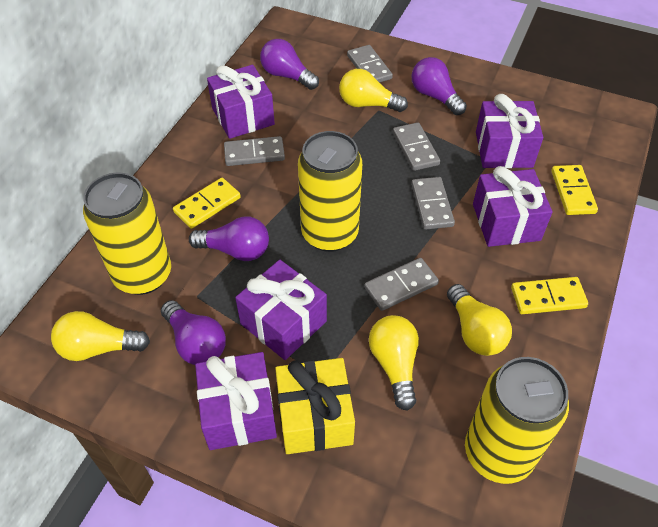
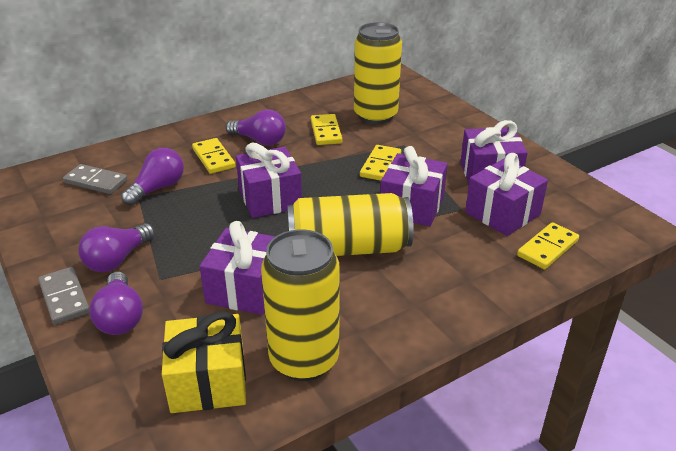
grey domino: 5 -> 2
yellow domino: 3 -> 4
yellow light bulb: 4 -> 0

